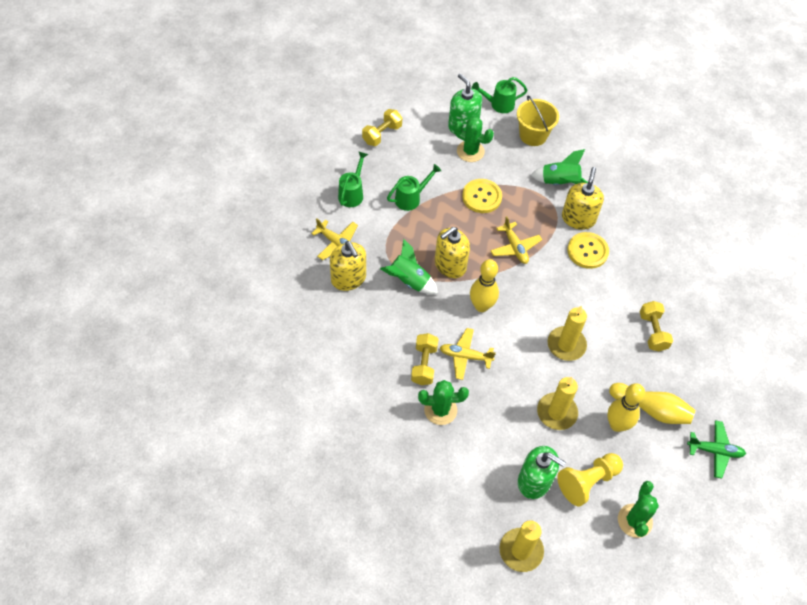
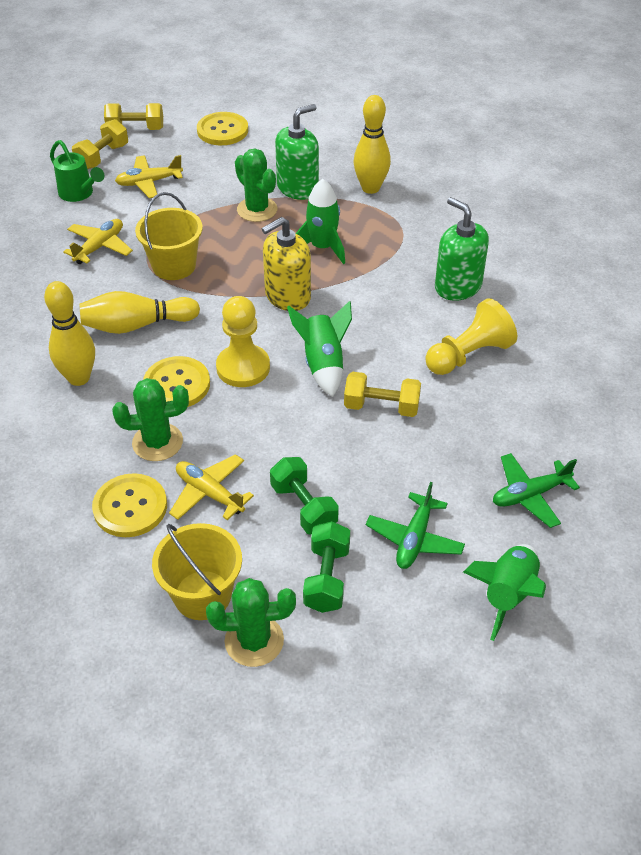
green dumbbell: 0 -> 2
green plane: 1 -> 2
green rocket: 2 -> 3
green watering can: 3 -> 1
yellow bucket: 1 -> 2
yellow button: 2 -> 3
yellow candle: 3 -> 0
yellow pawn: 1 -> 2
yellow soap dispenser: 3 -> 1

